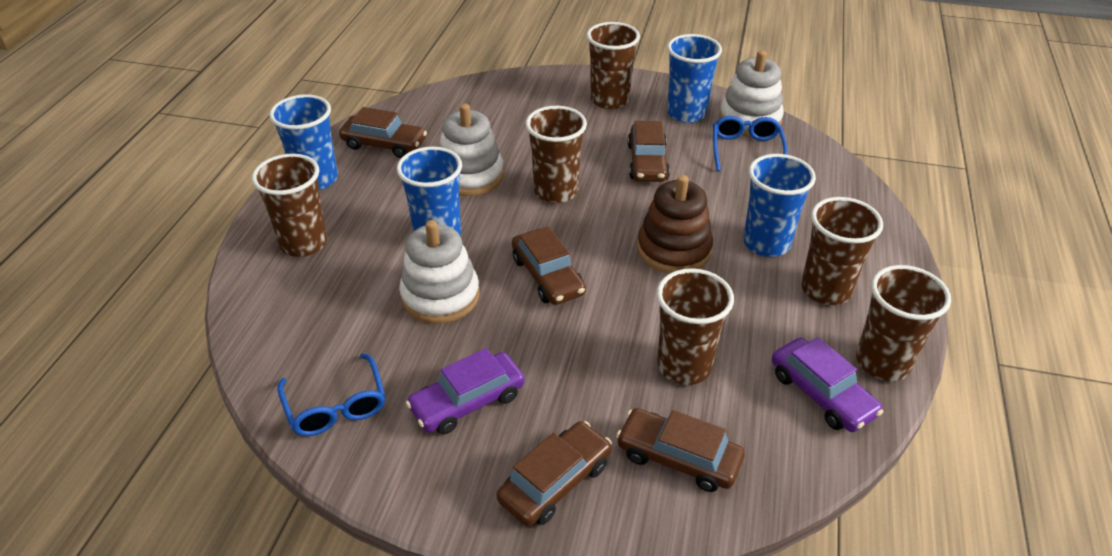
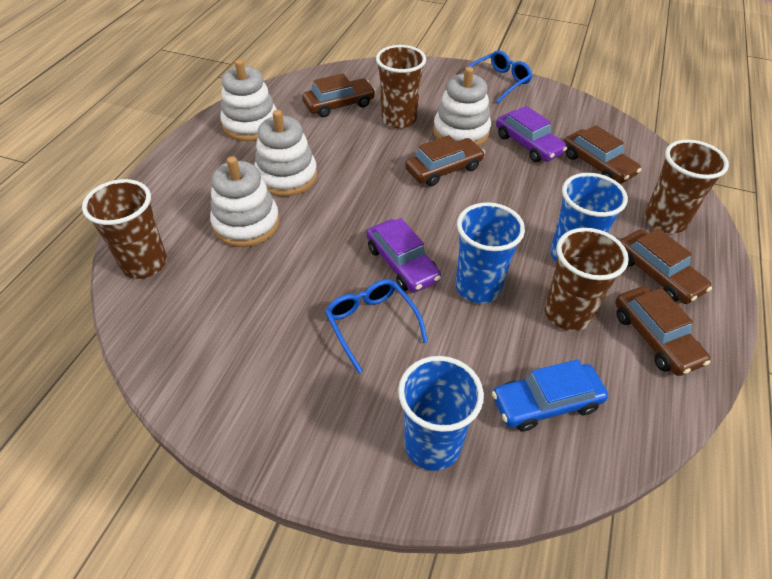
blue car: 0 -> 1
blue cup: 4 -> 3
brown cup: 6 -> 4
brown stacking toy: 1 -> 0
white stacking toy: 3 -> 4

